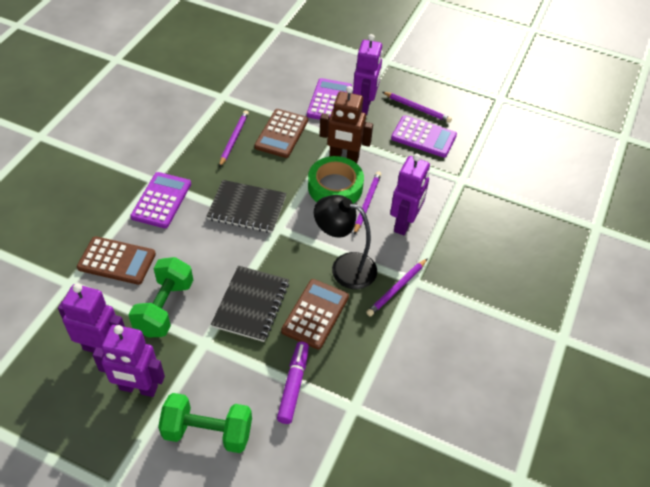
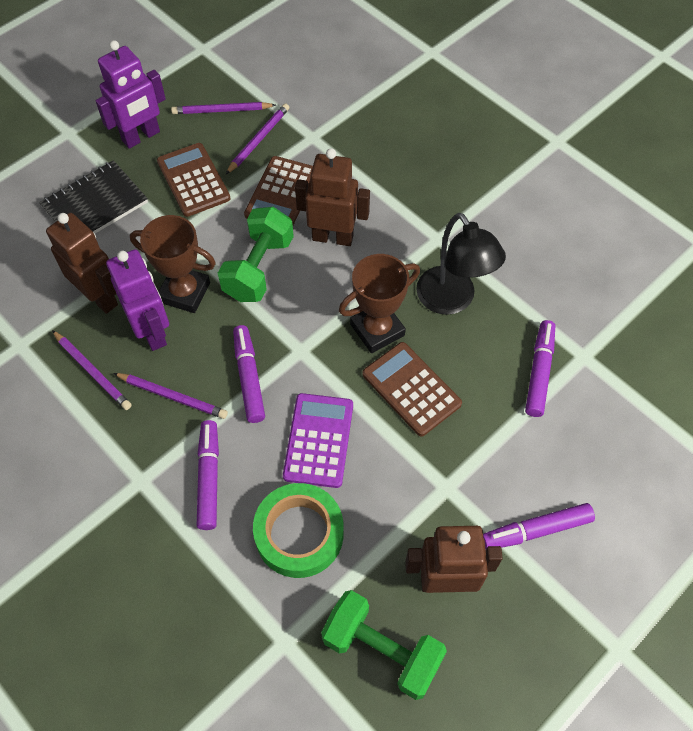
black notebook: 2 -> 1
brown robot: 1 -> 3
brown trophy: 0 -> 2
purple calculator: 3 -> 1
purple marker: 1 -> 4
purple robot: 4 -> 2

